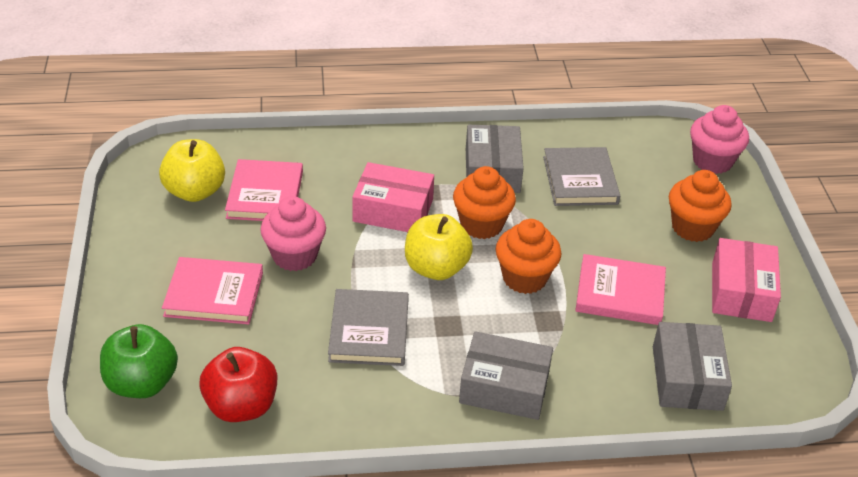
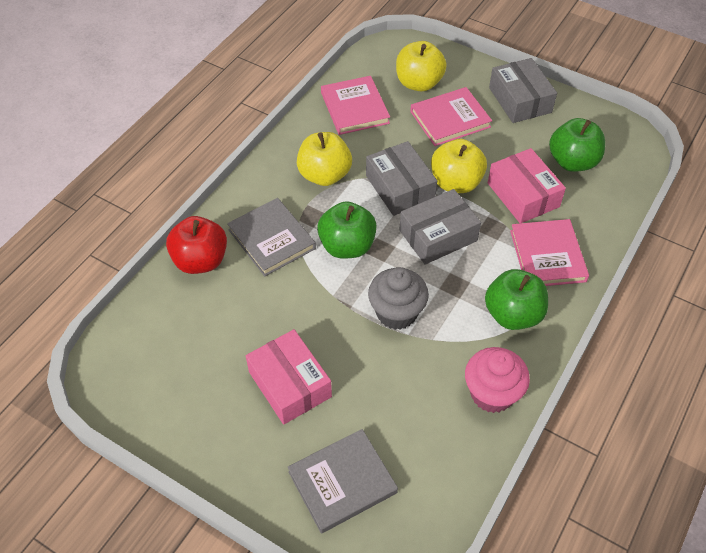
green apple: 1 -> 3
grey cupcake: 0 -> 1
orange cupcake: 3 -> 0
pink cupcake: 2 -> 1
yellow apple: 2 -> 3

